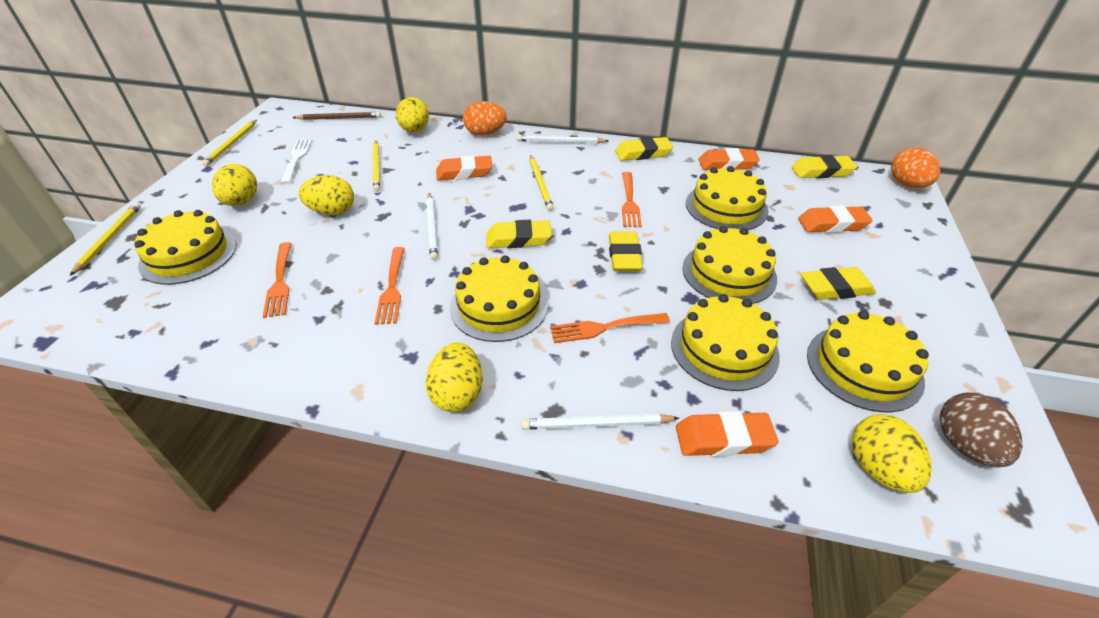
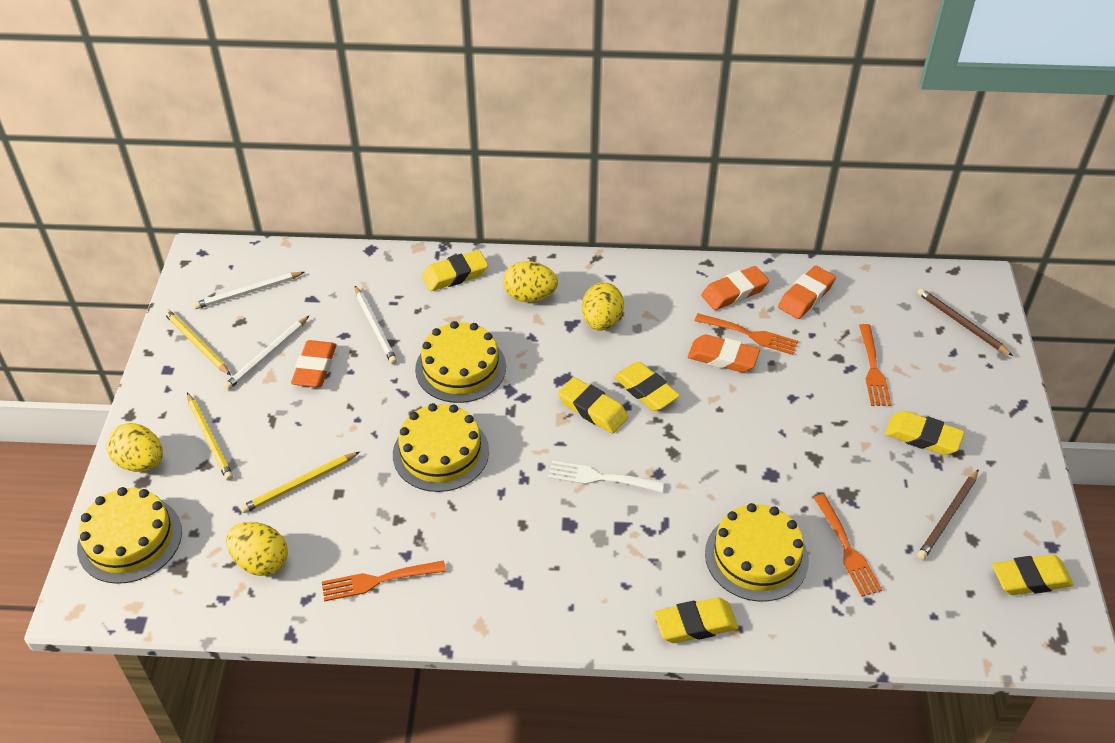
brown egg: 1 -> 0
brown pencil: 1 -> 2
orange egg: 2 -> 0
yellow cake: 6 -> 4
yellow egg: 5 -> 4
yellow eraser: 5 -> 6
yellow pencil: 4 -> 3

